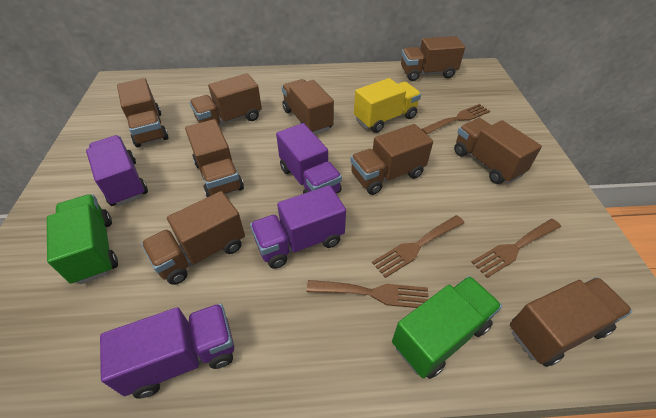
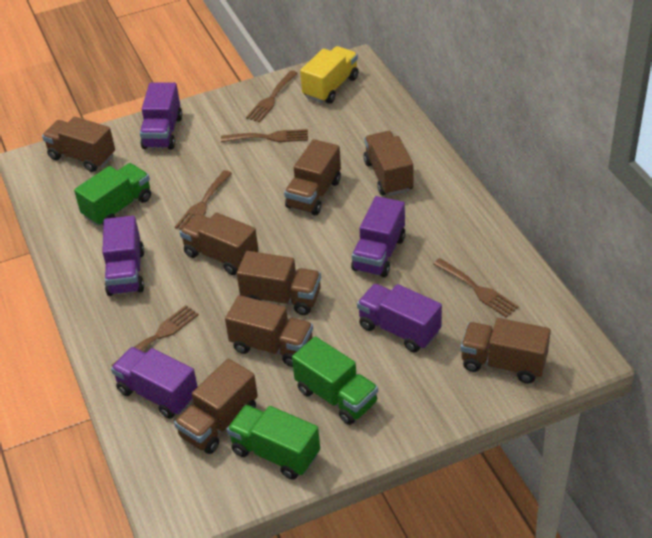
brown fork: 4 -> 5
brown truck: 9 -> 8
green truck: 2 -> 3
purple truck: 4 -> 5

